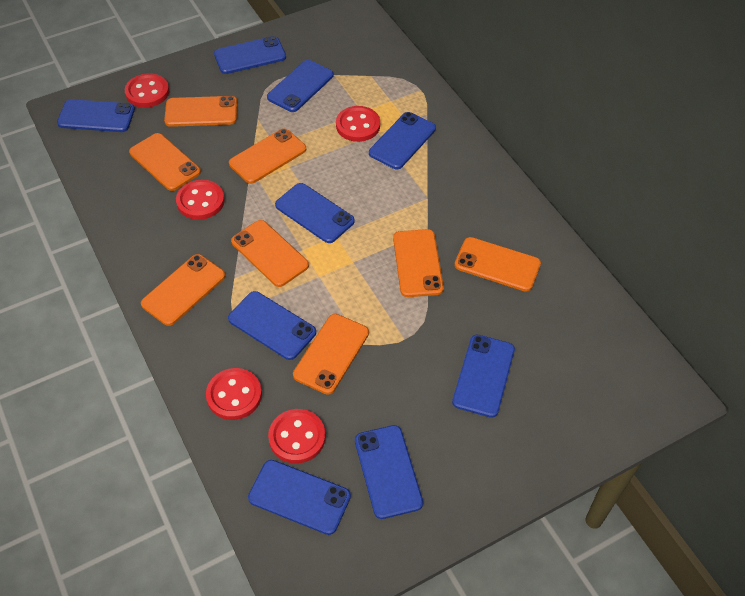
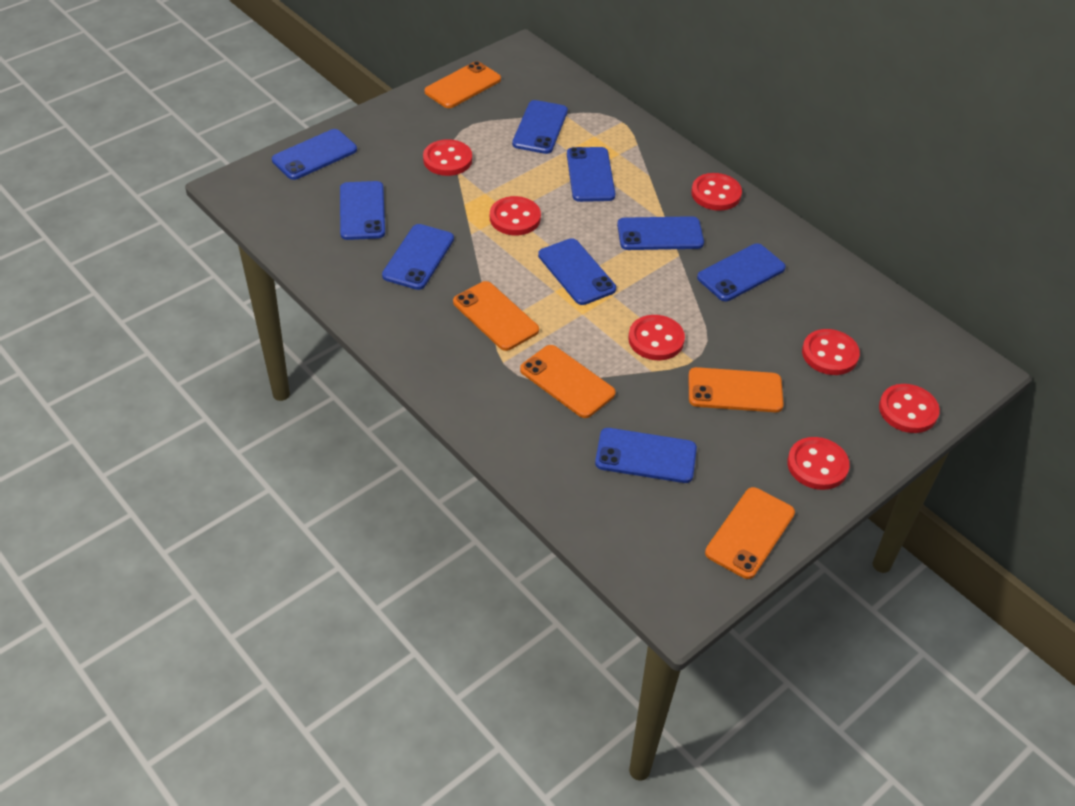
orange phone: 8 -> 5
red button: 5 -> 7

